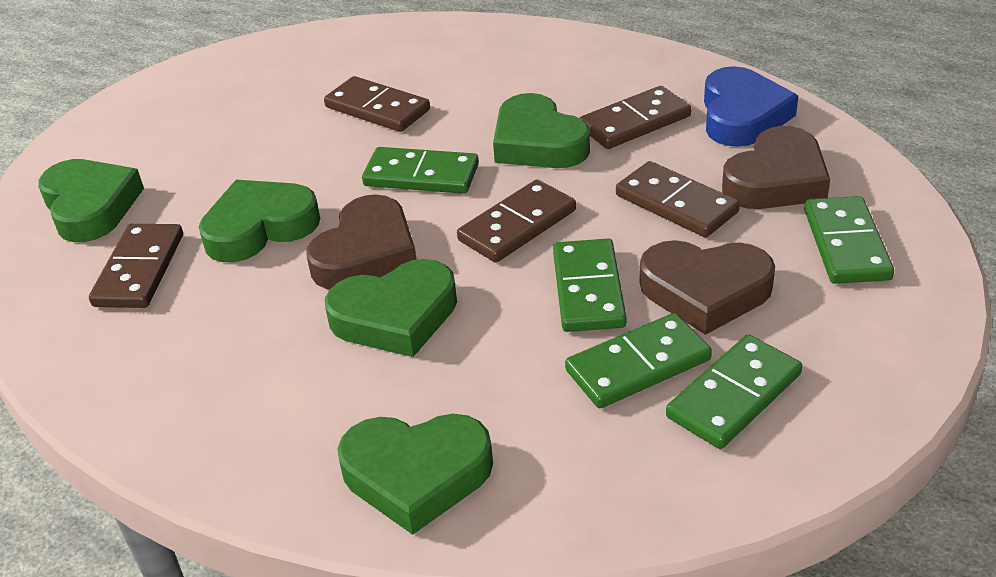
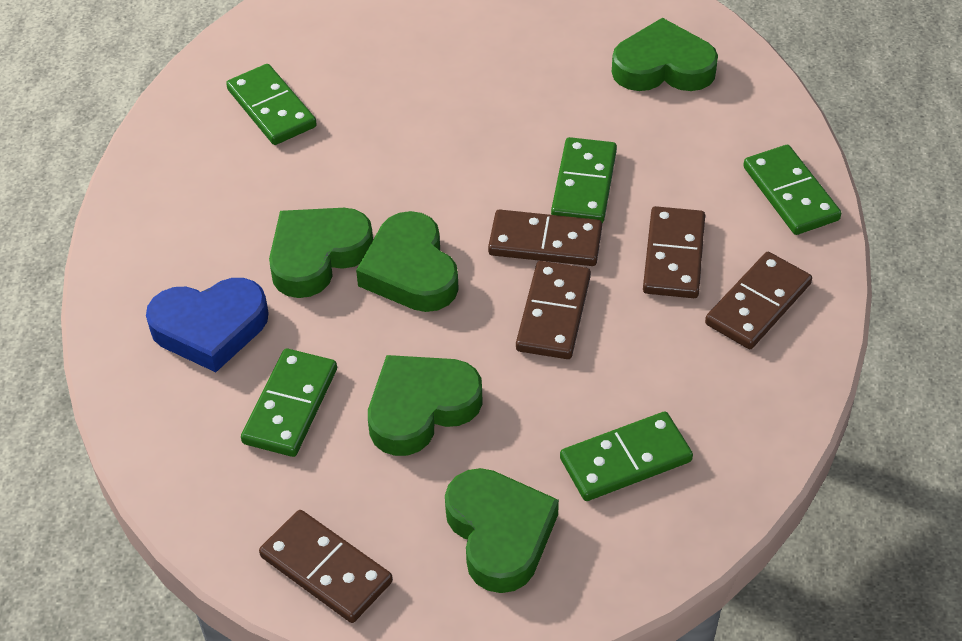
brown heart: 3 -> 0

